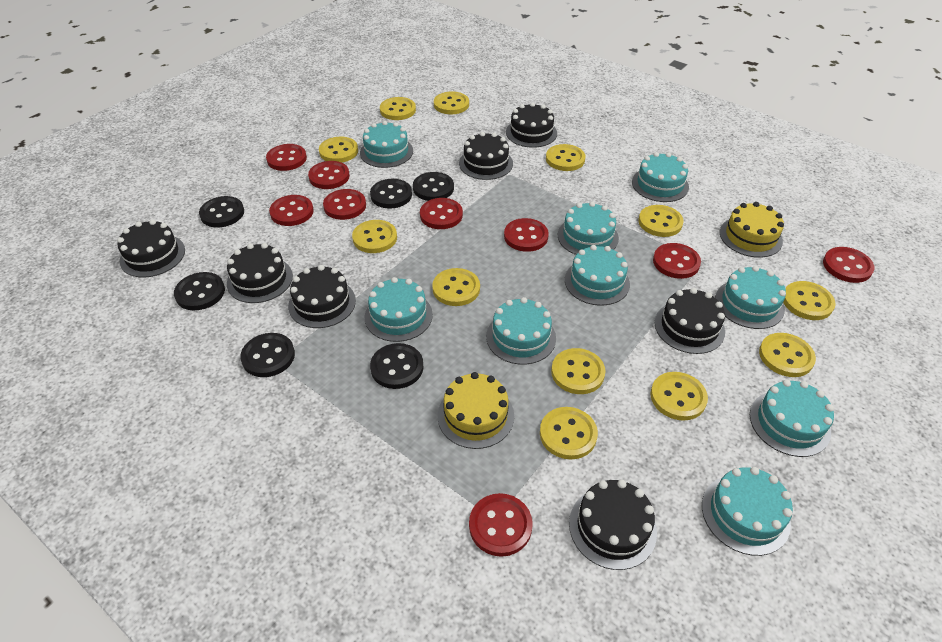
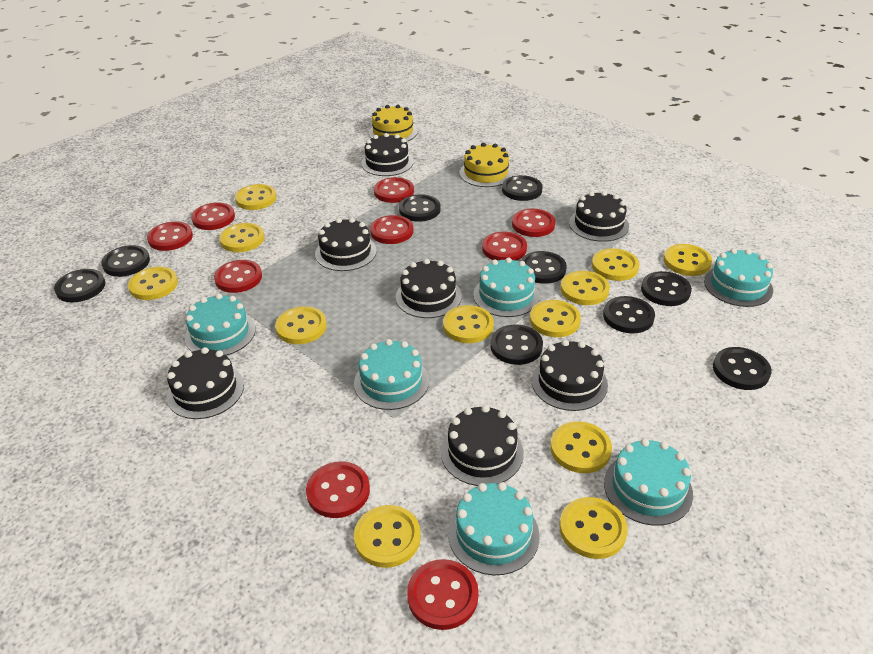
black button: 6 -> 9
turquoise cake: 9 -> 6

